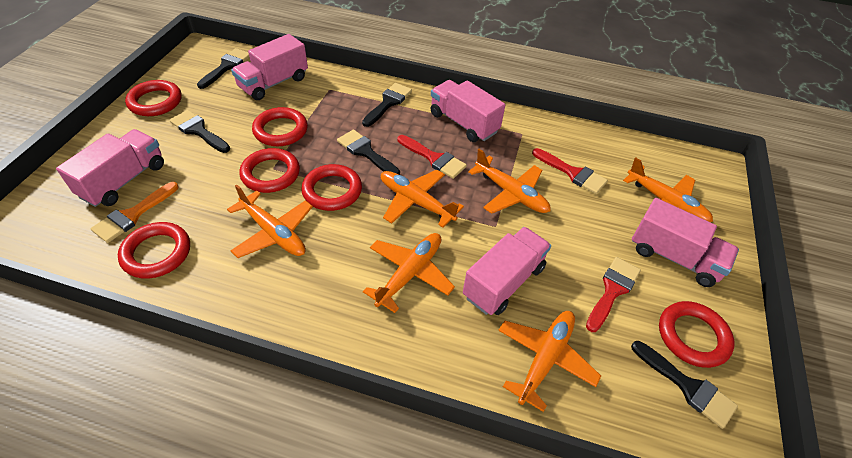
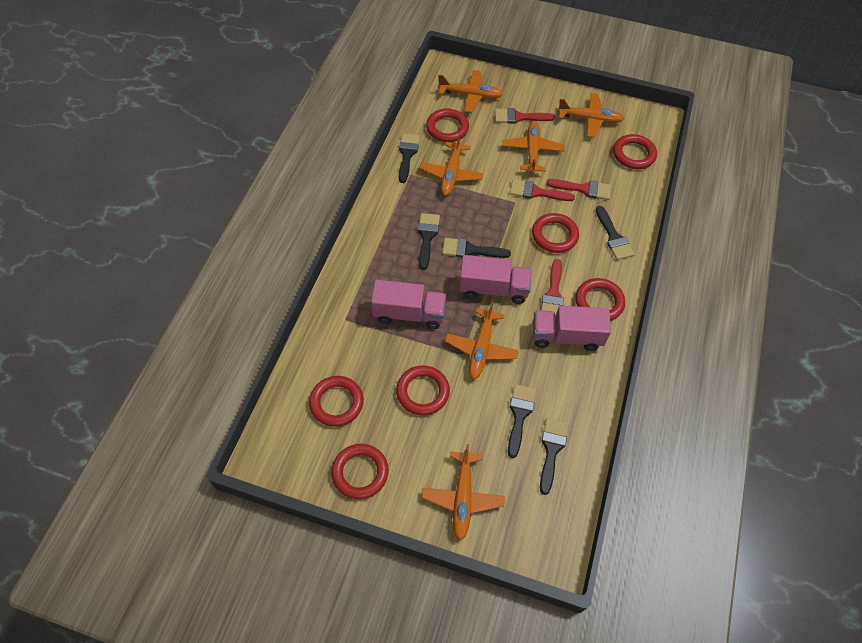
black brush: 5 -> 6
orange brush: 1 -> 0
pink truck: 5 -> 3
red brush: 3 -> 4
red ring: 6 -> 7

